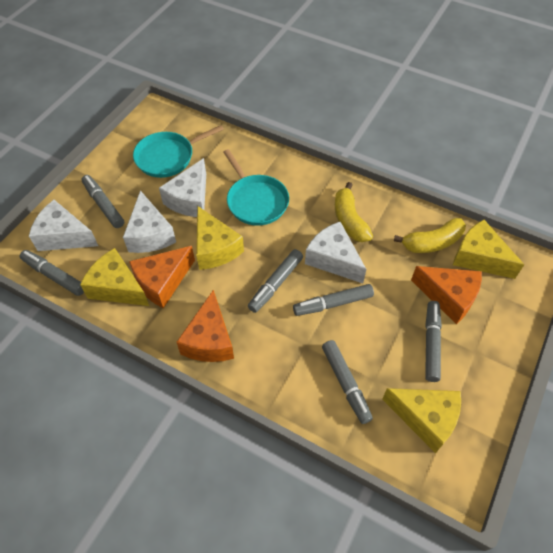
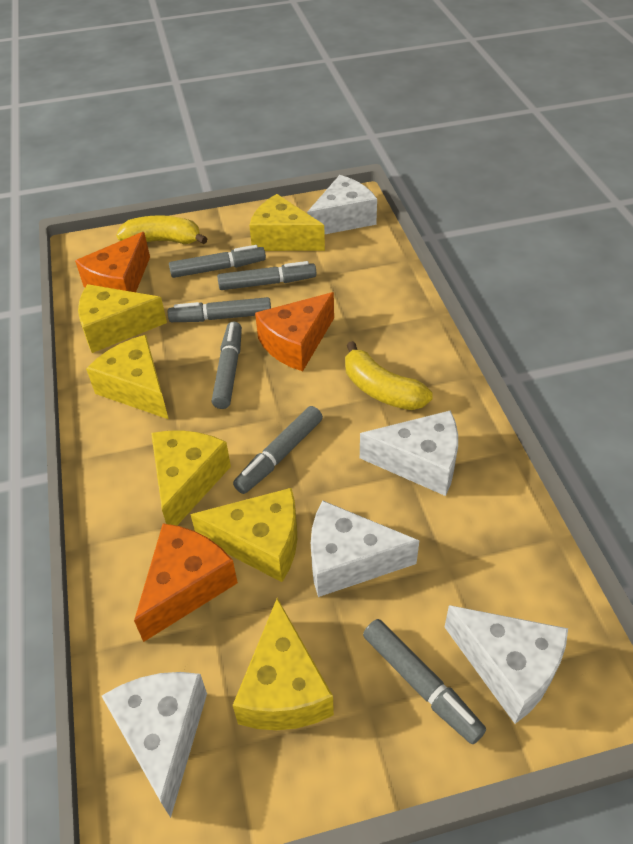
turquoise pan: 2 -> 0
white cheese: 4 -> 5
yellow cheese: 4 -> 6

